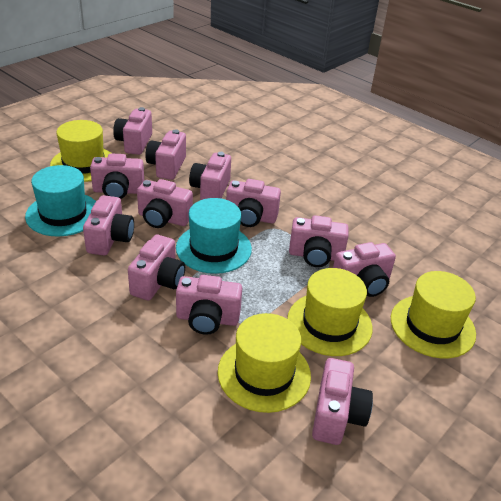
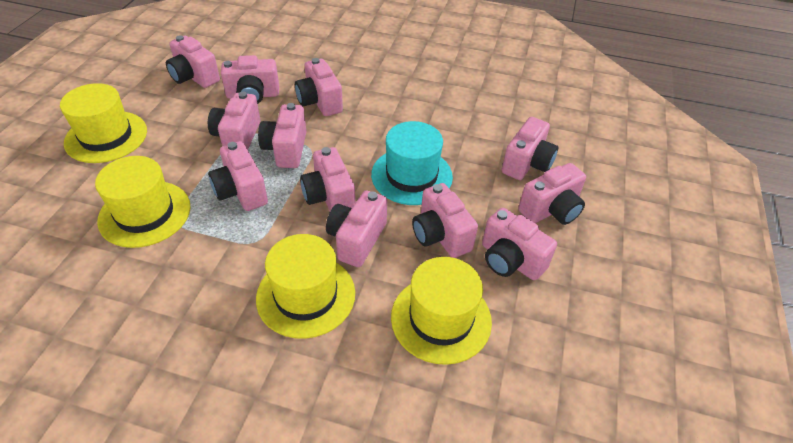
turquoise hat: 2 -> 1

